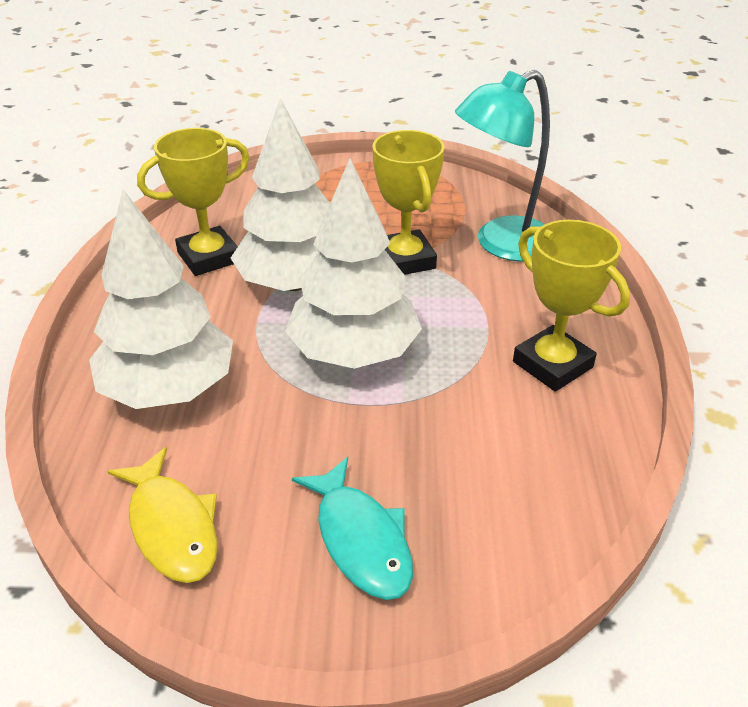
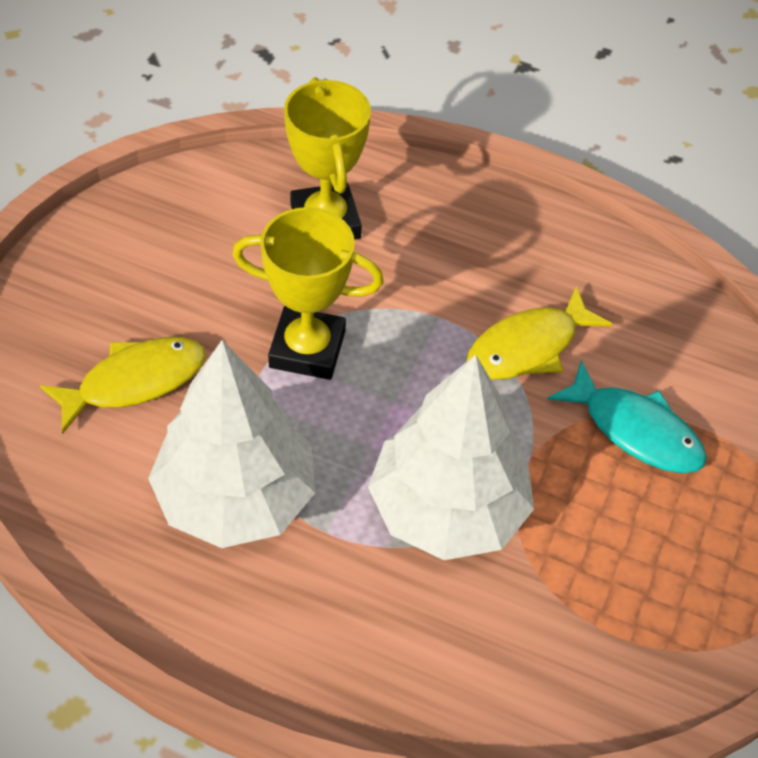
turquoise lamp: 1 -> 0
white tree: 3 -> 2
yellow fish: 1 -> 2
yellow trophy: 3 -> 2

